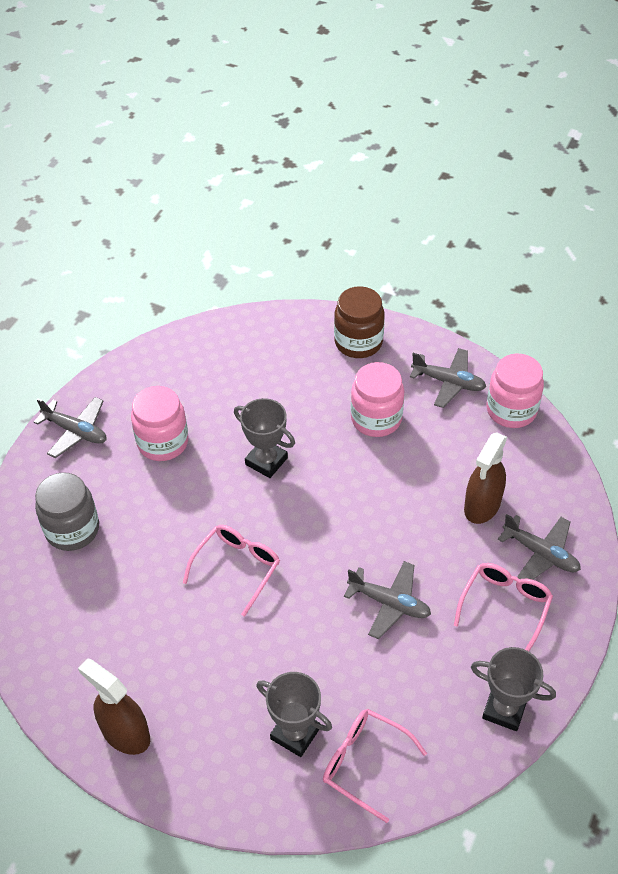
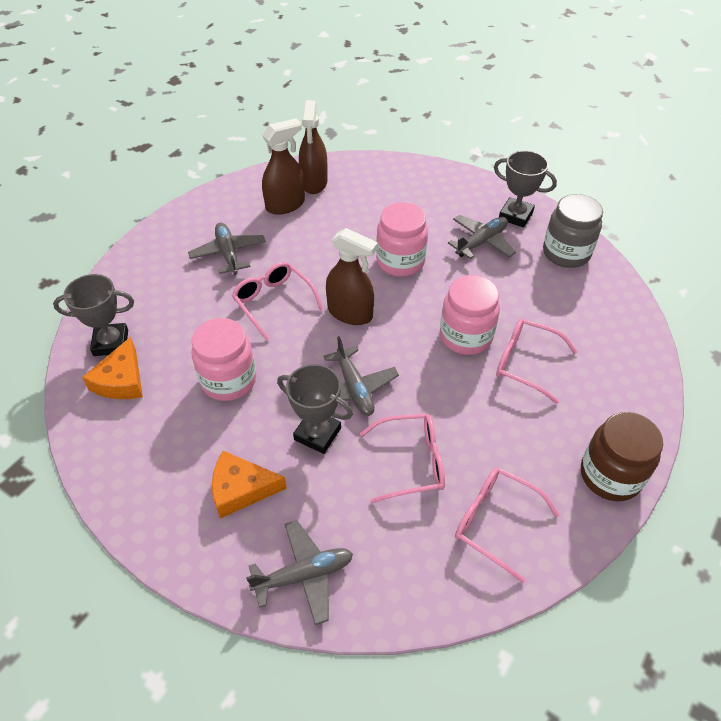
brown spray bottle: 2 -> 3
orange cheese: 0 -> 2
pink glasses: 3 -> 4

